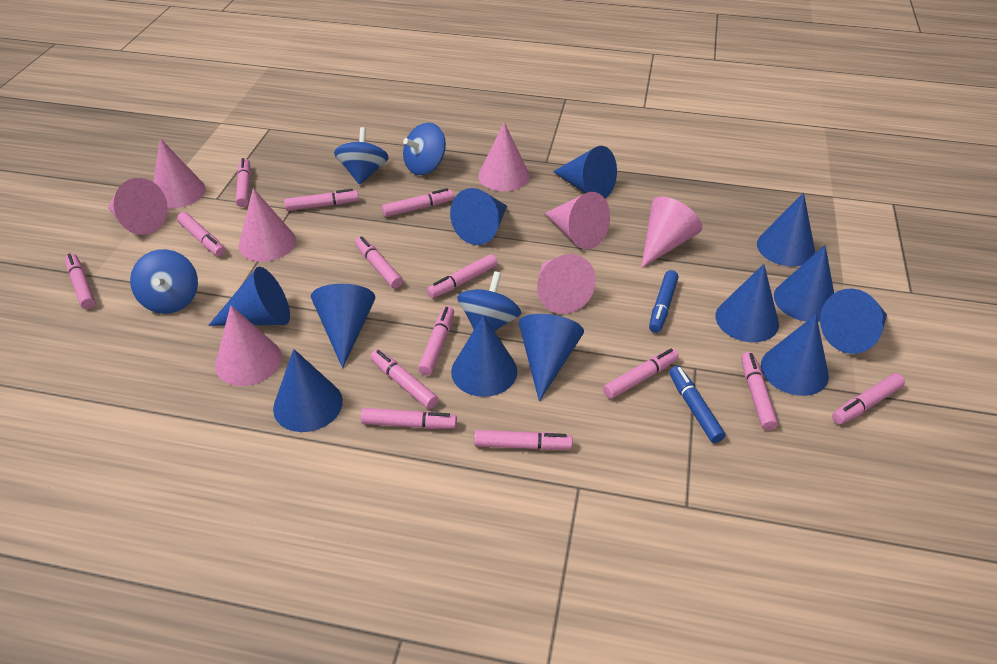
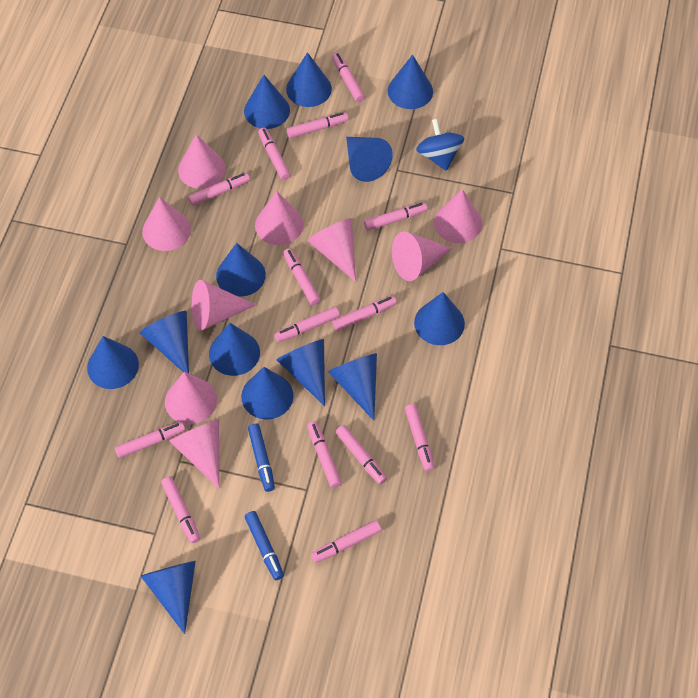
blue cone: 12 -> 13
blue spinning top: 4 -> 1
pink cone: 8 -> 9

